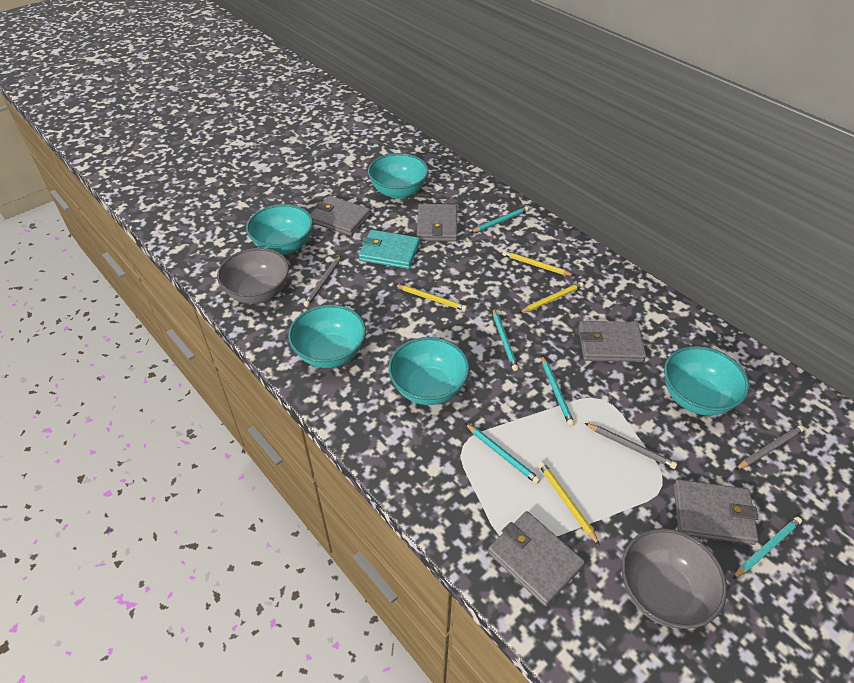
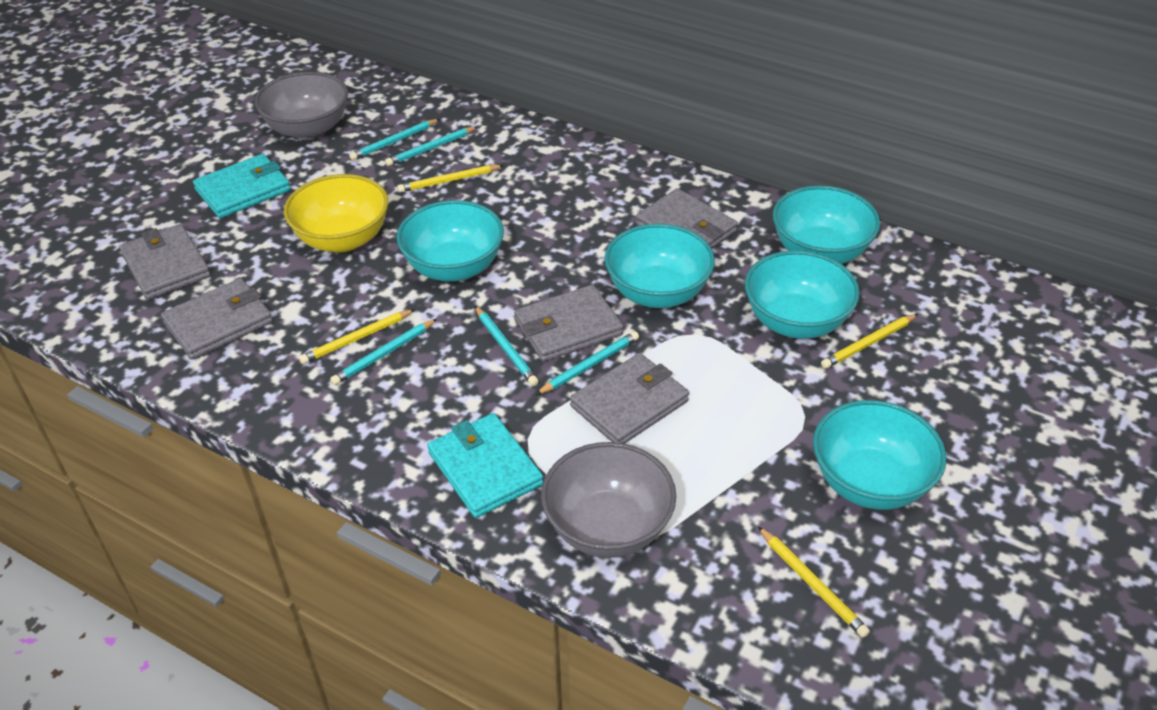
grey pencil: 3 -> 0
turquoise wallet: 1 -> 2
yellow bowl: 0 -> 1

